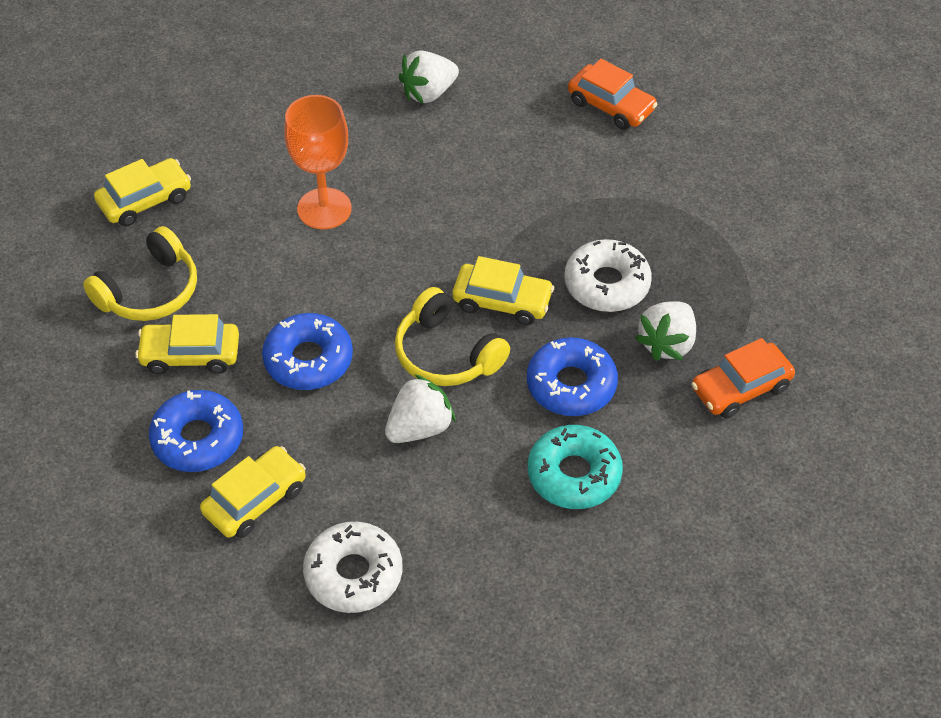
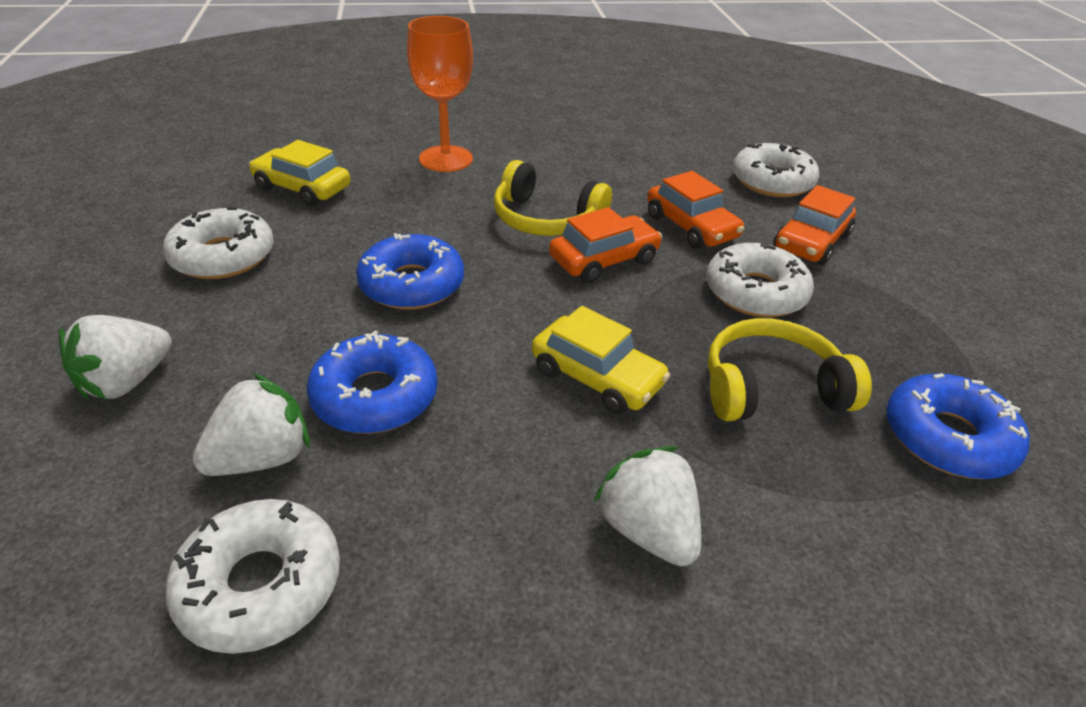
orange car: 2 -> 3
turquoise donut: 1 -> 0
white donut: 2 -> 4
yellow car: 4 -> 2

